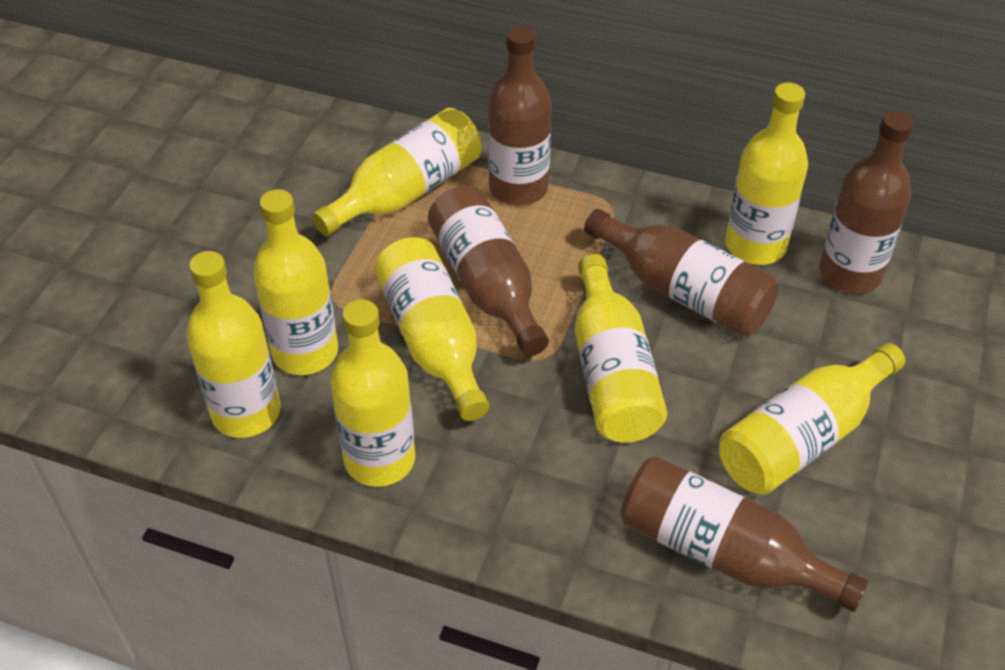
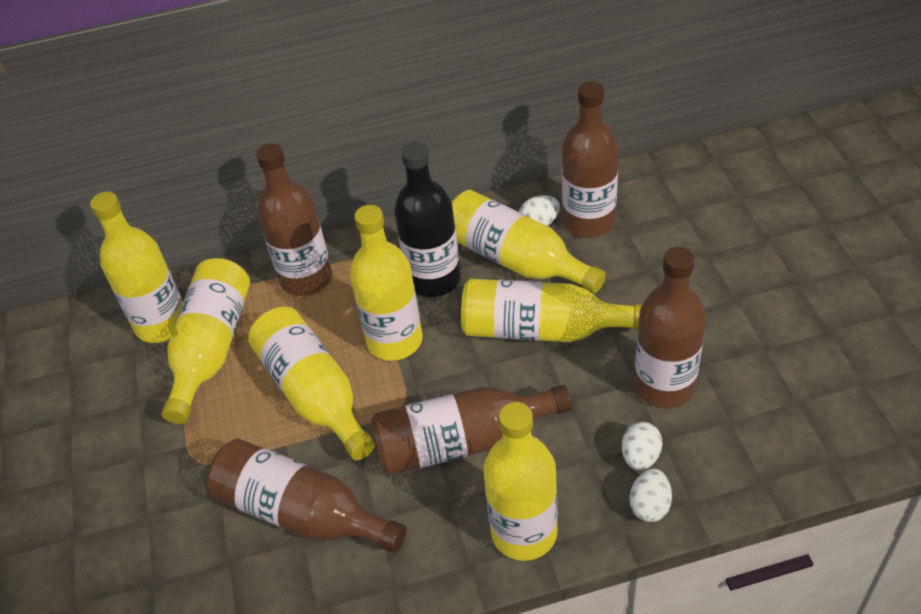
black bottle: 0 -> 1
white egg: 0 -> 3
yellow bottle: 8 -> 7

